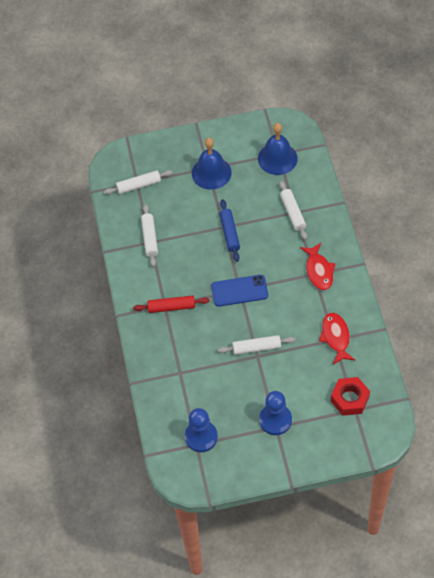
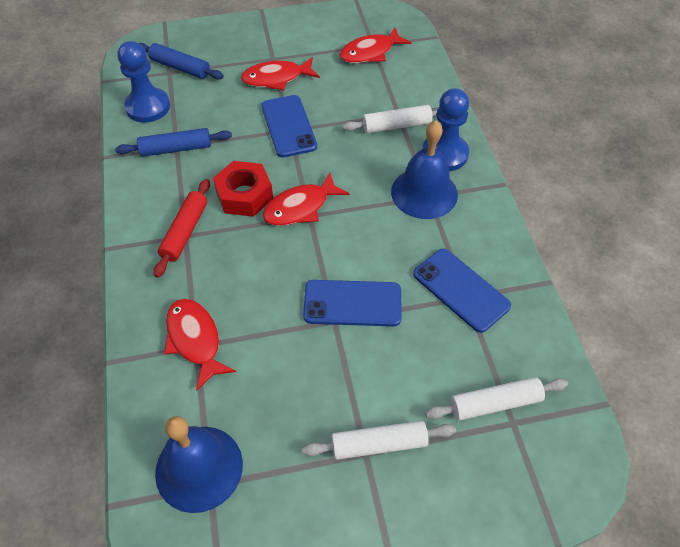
blue phone: 1 -> 3
blue rolling pin: 1 -> 2
red fish: 2 -> 4
white rolling pin: 4 -> 3

